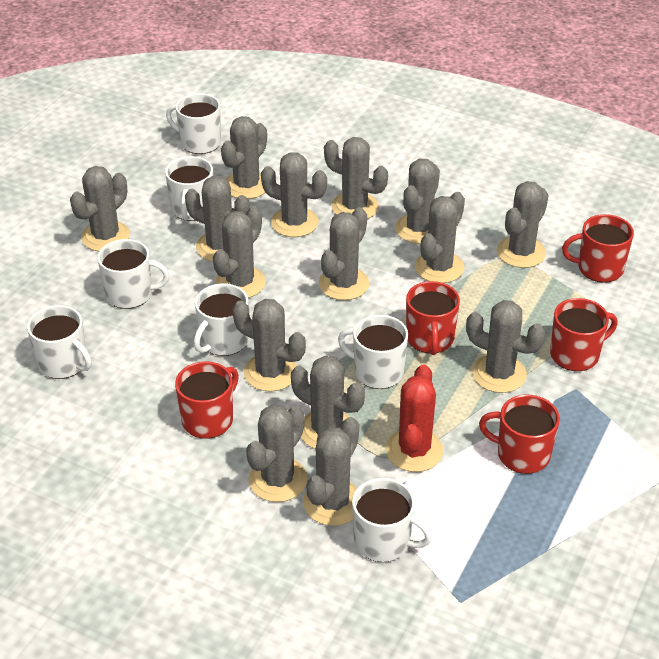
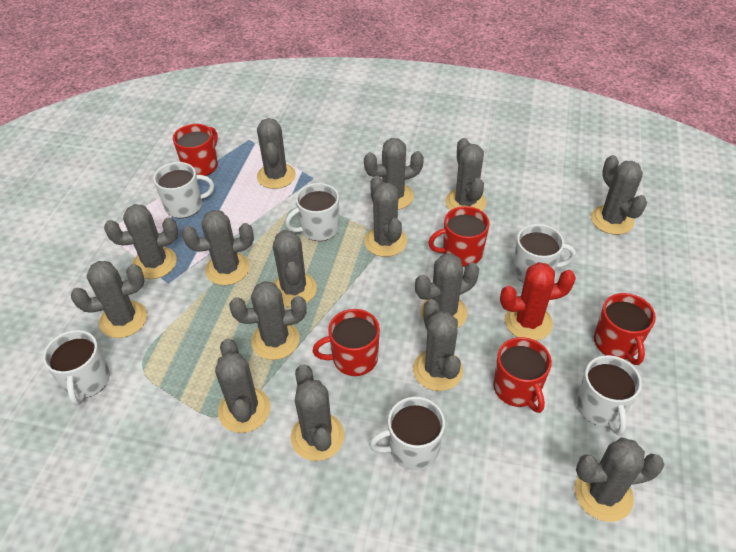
white mug: 7 -> 6

